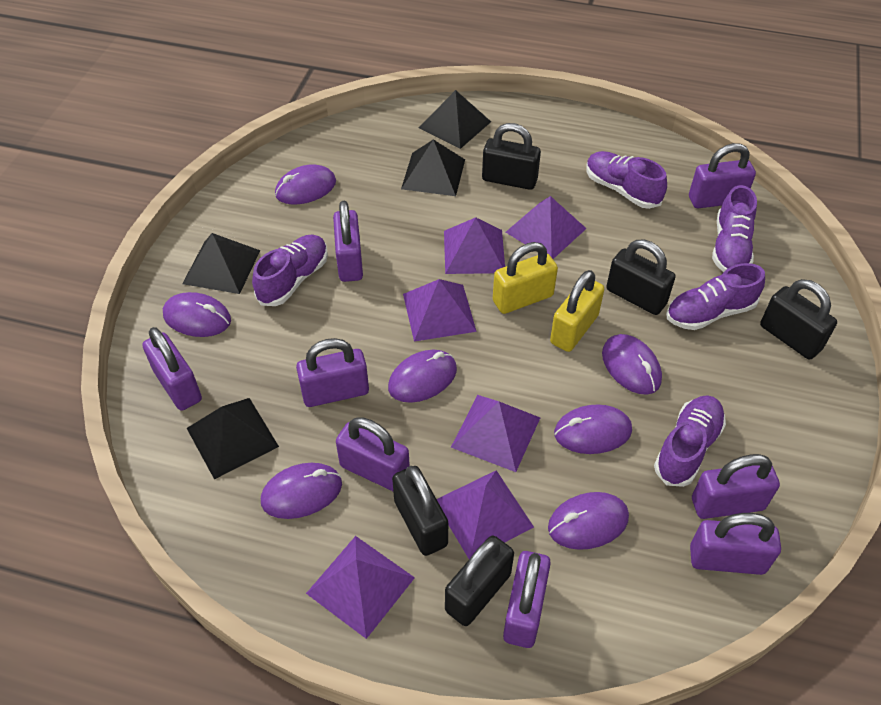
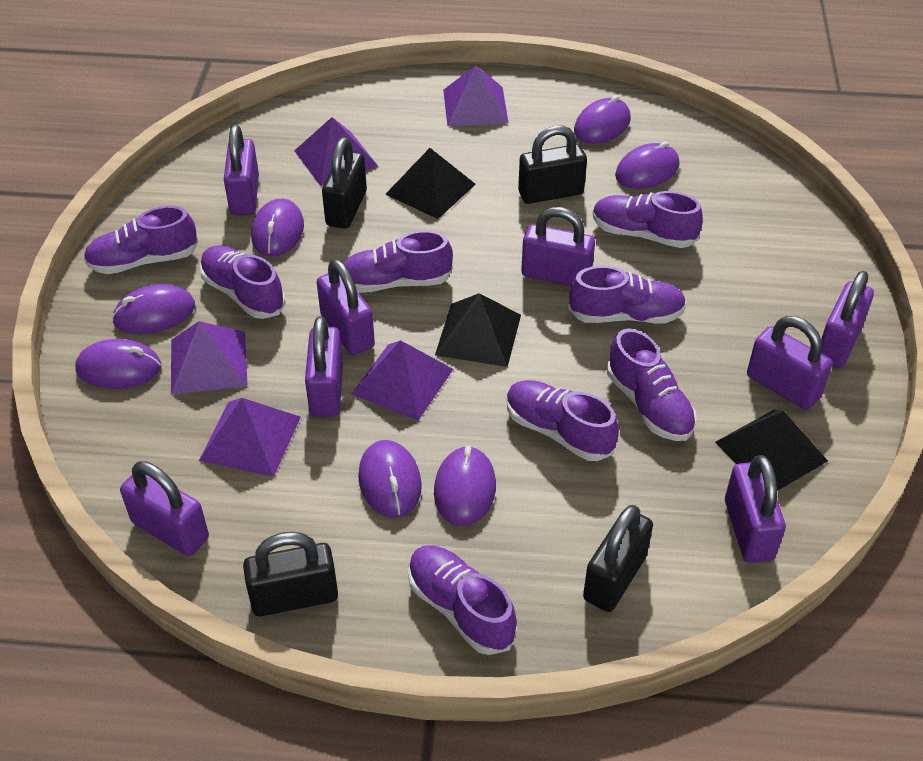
black padlock: 5 -> 4
black pyramid: 4 -> 3
purple pyramid: 6 -> 5
purple shoe: 5 -> 8
yellow padlock: 2 -> 0

